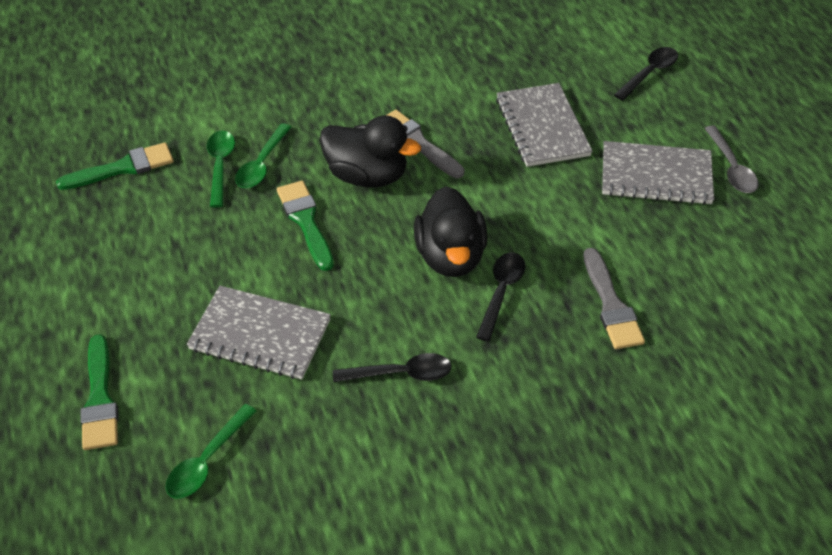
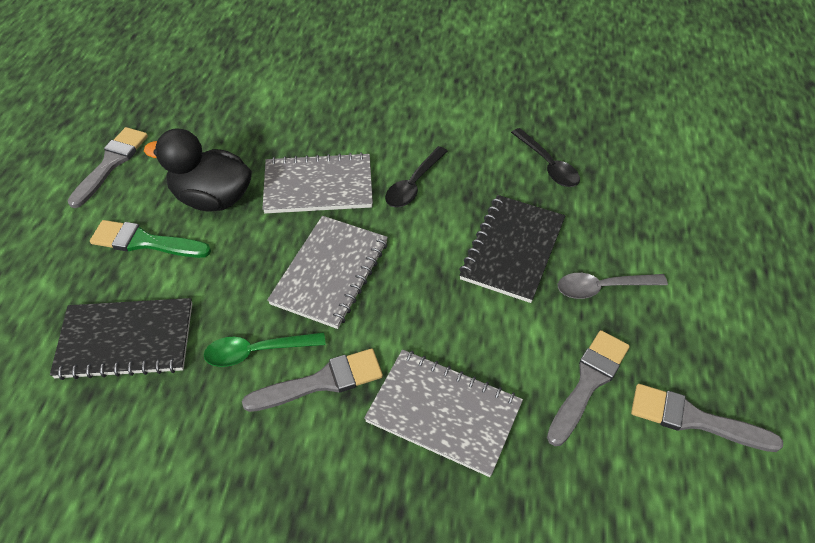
black duck: 2 -> 1
black notebook: 0 -> 2
black spoon: 3 -> 2
green brush: 3 -> 1
green spoon: 3 -> 1
grey brush: 2 -> 4

